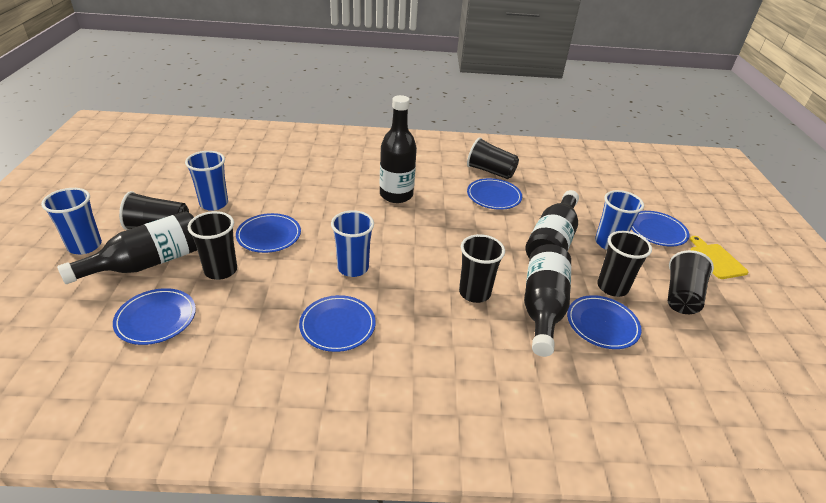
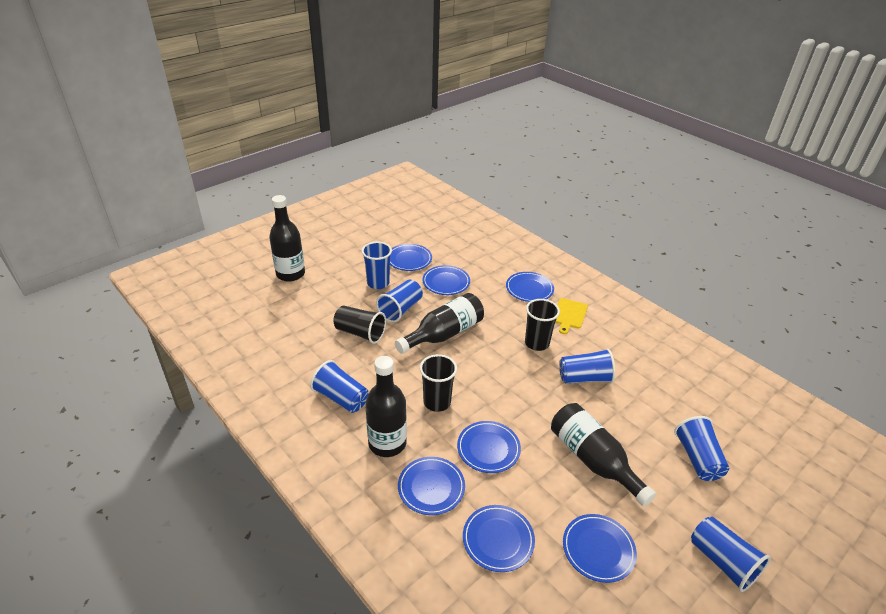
black cup: 6 -> 3
blue cup: 4 -> 6
blue plate: 6 -> 7

